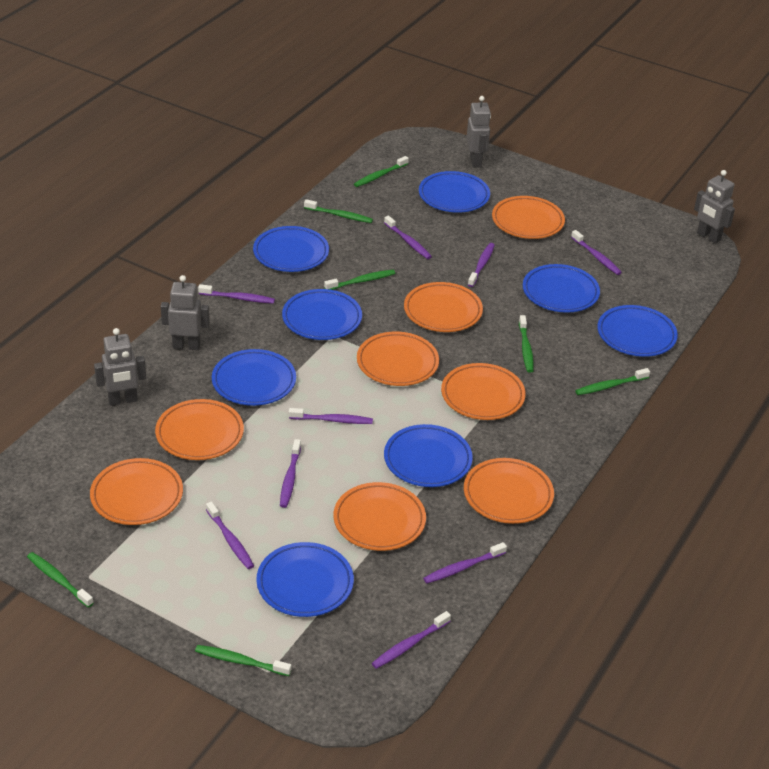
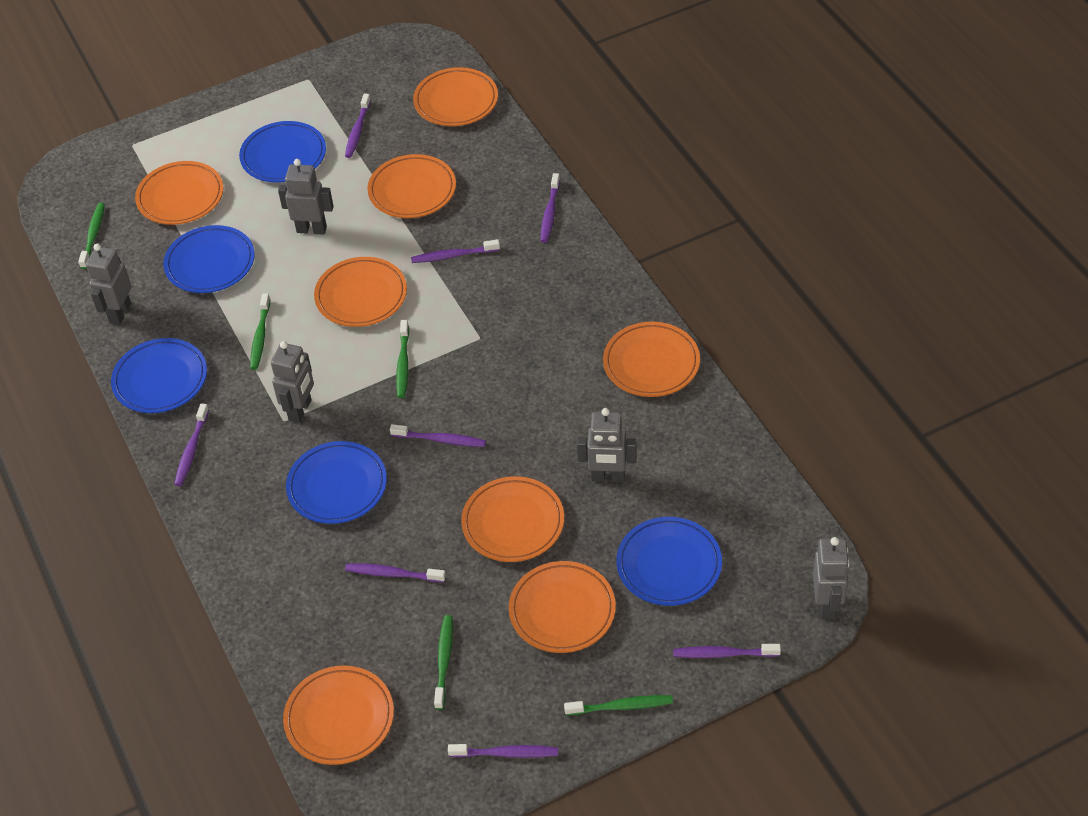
blue plate: 8 -> 5
green toothbrush: 7 -> 5
grey robot: 4 -> 5
purple toothbrush: 9 -> 8

